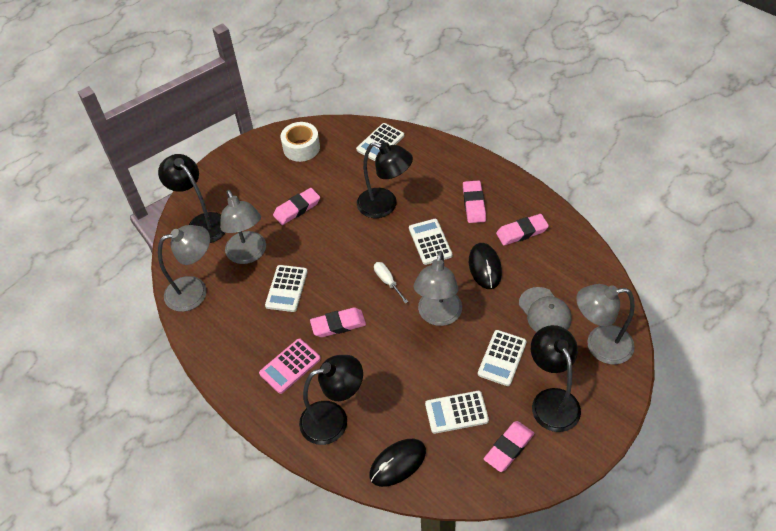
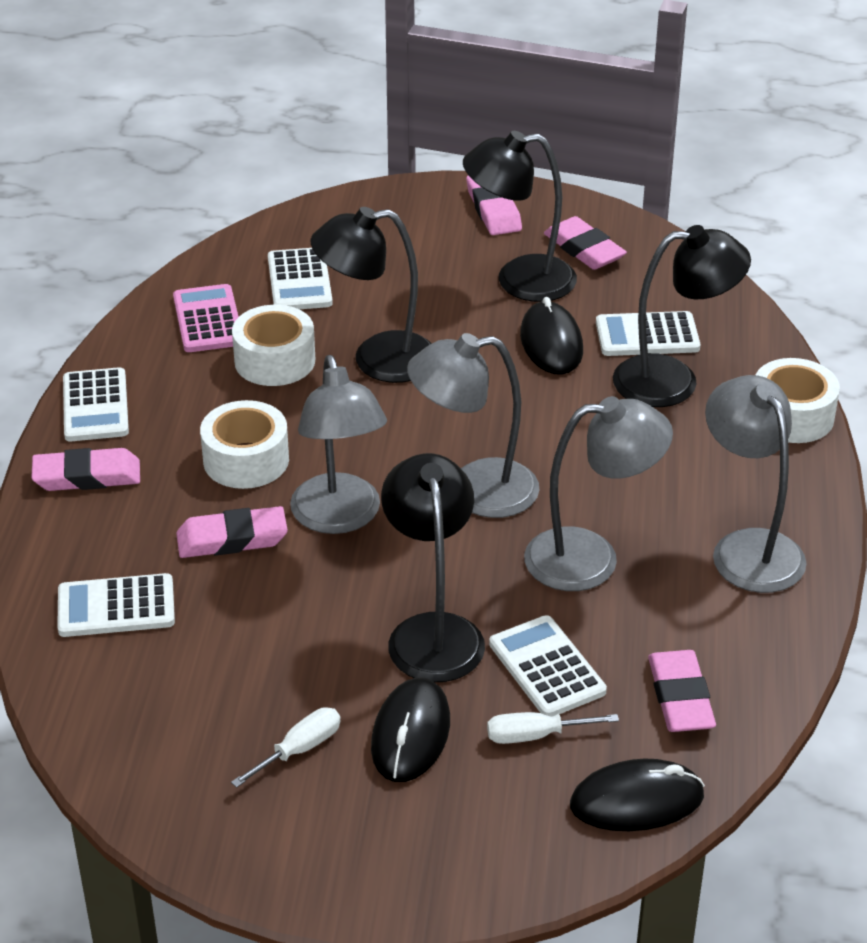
black mouse: 2 -> 3
grey cap: 1 -> 0
white screwdriver: 1 -> 2
white tape: 1 -> 3

